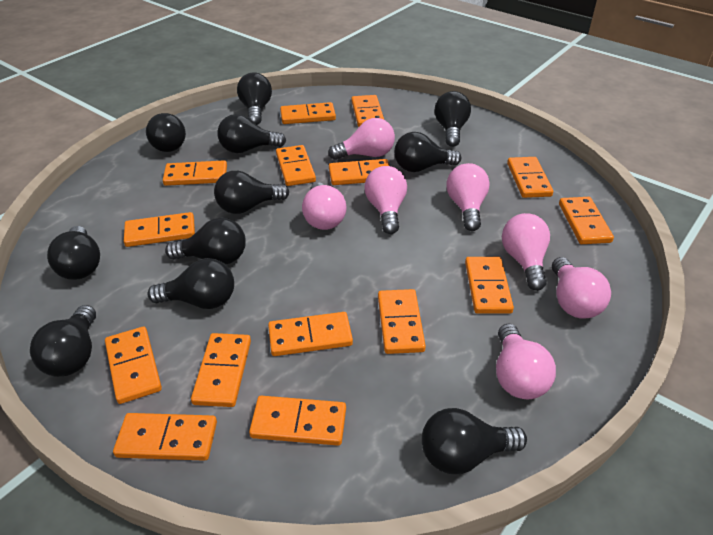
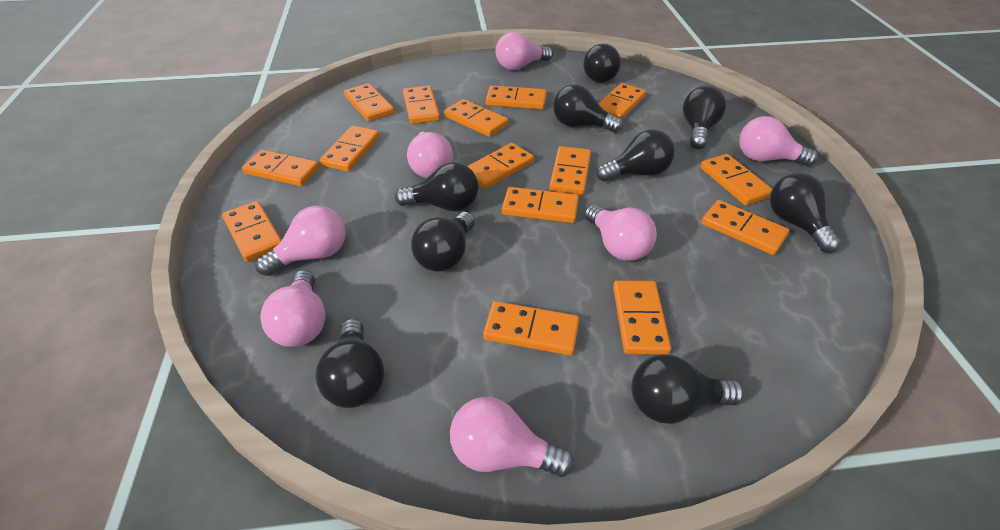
black light bulb: 11 -> 9

